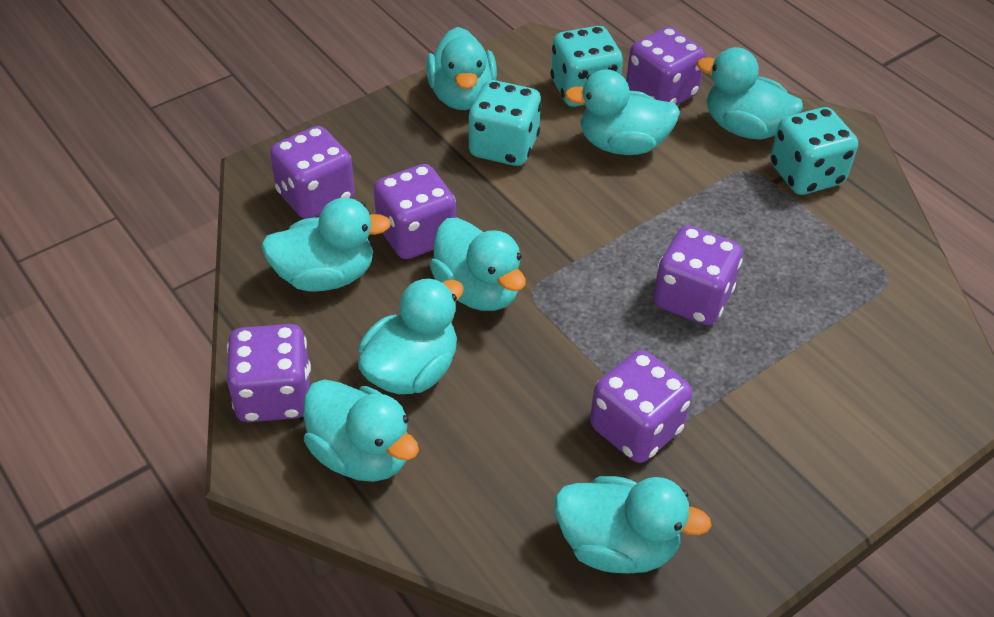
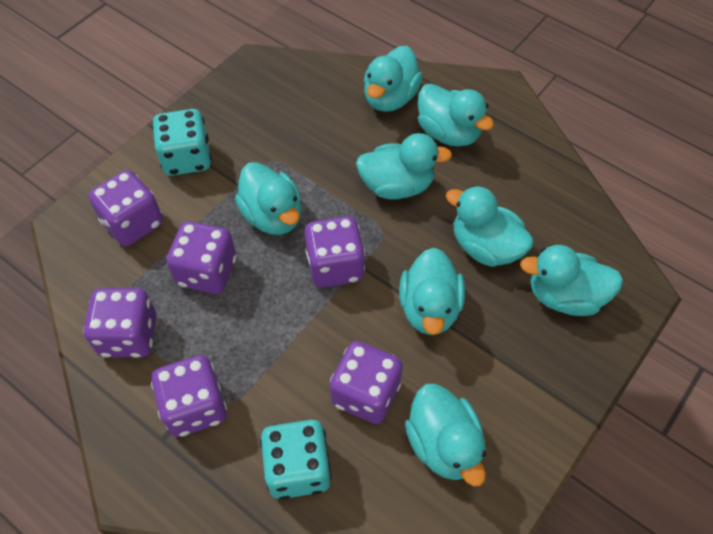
turquoise dice: 3 -> 2

